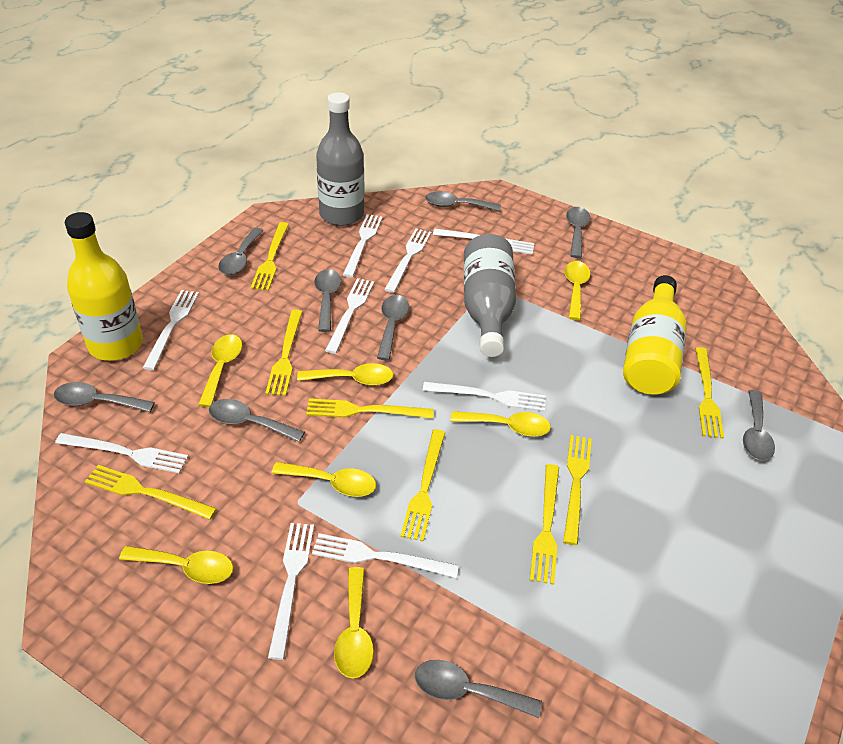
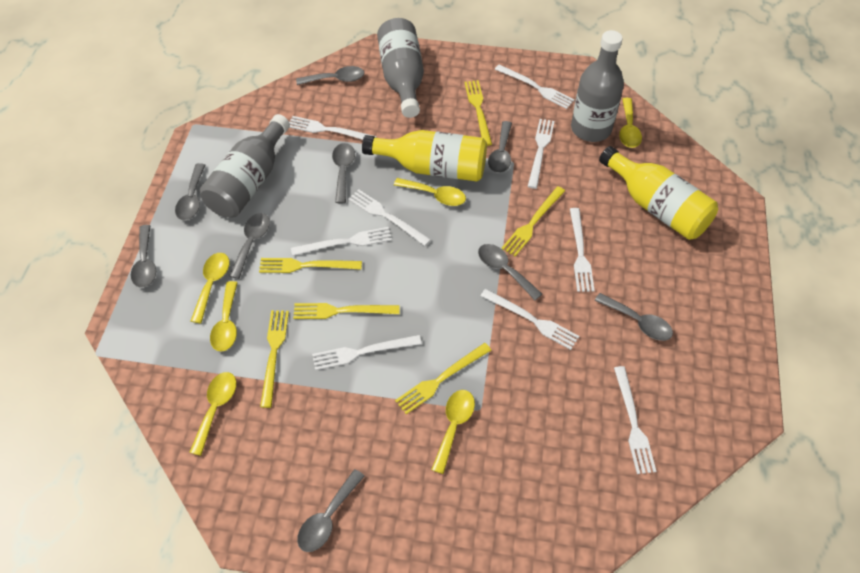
grey bottle: 2 -> 3
yellow fork: 8 -> 6
yellow spoon: 7 -> 6

